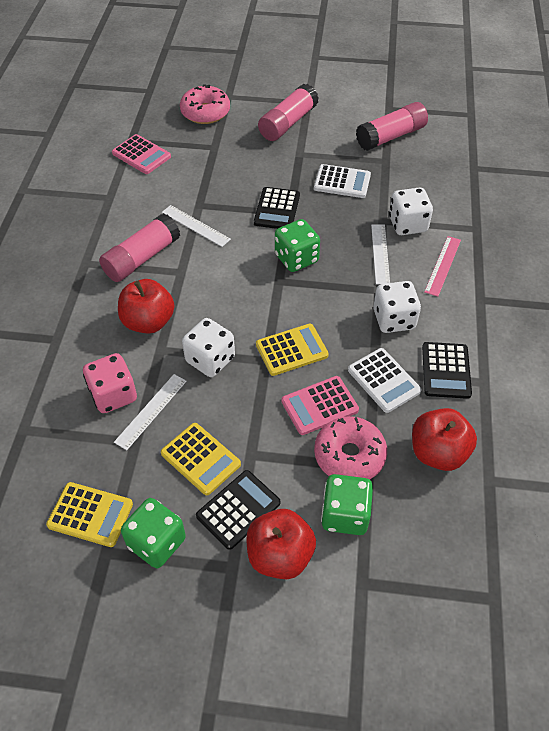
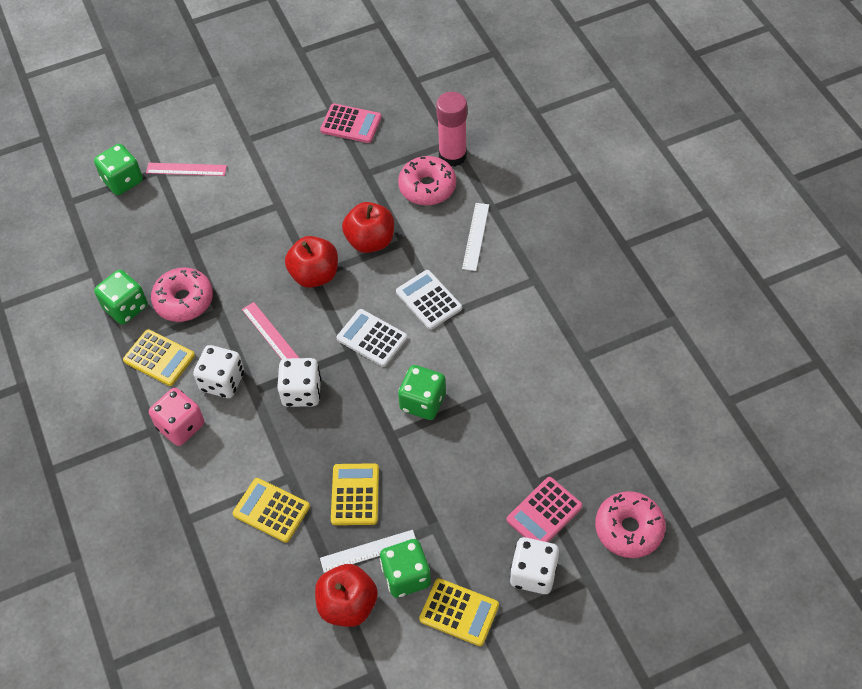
black calculator: 3 -> 0
green dice: 3 -> 4
pink donut: 2 -> 3
pink glue stick: 3 -> 1
pink ruler: 1 -> 2
white ruler: 3 -> 2
yellow calculator: 3 -> 4

